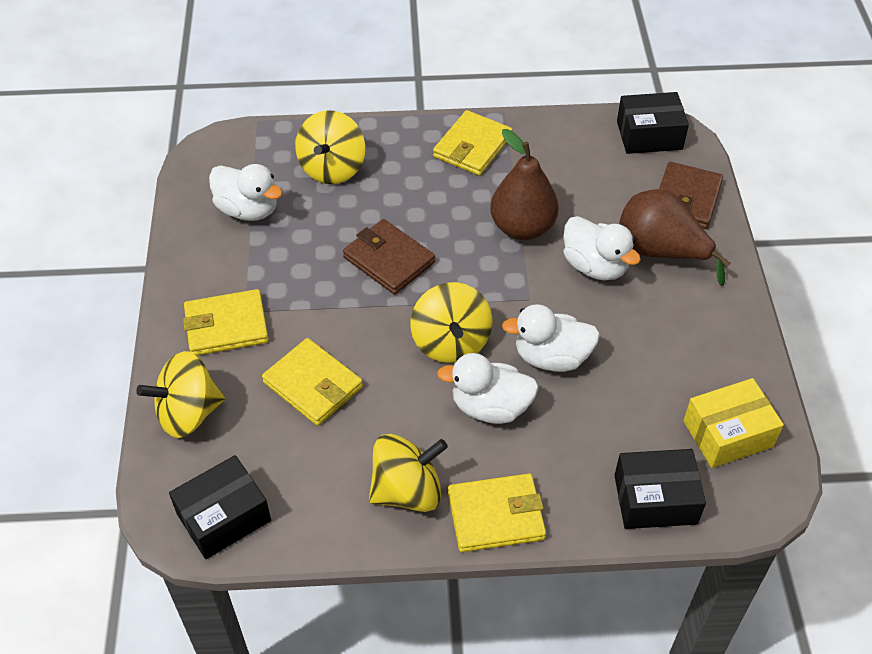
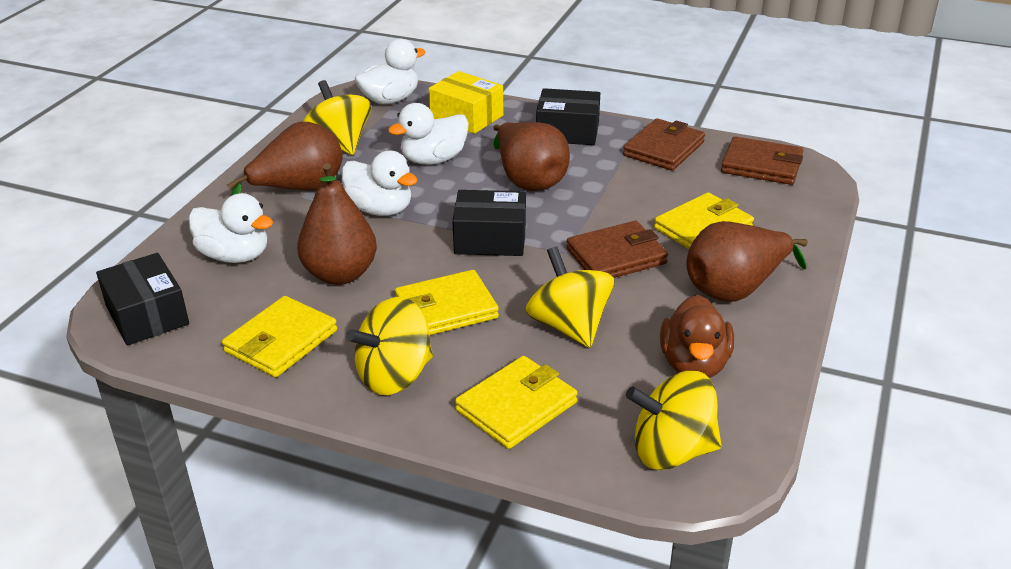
brown duck: 0 -> 1
brown pear: 2 -> 4
brown wallet: 2 -> 3

